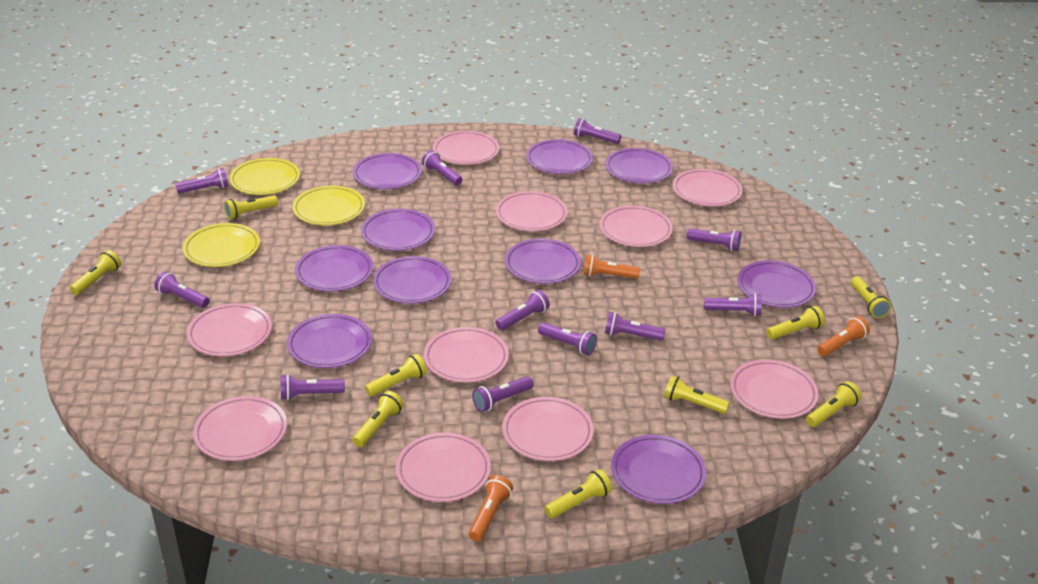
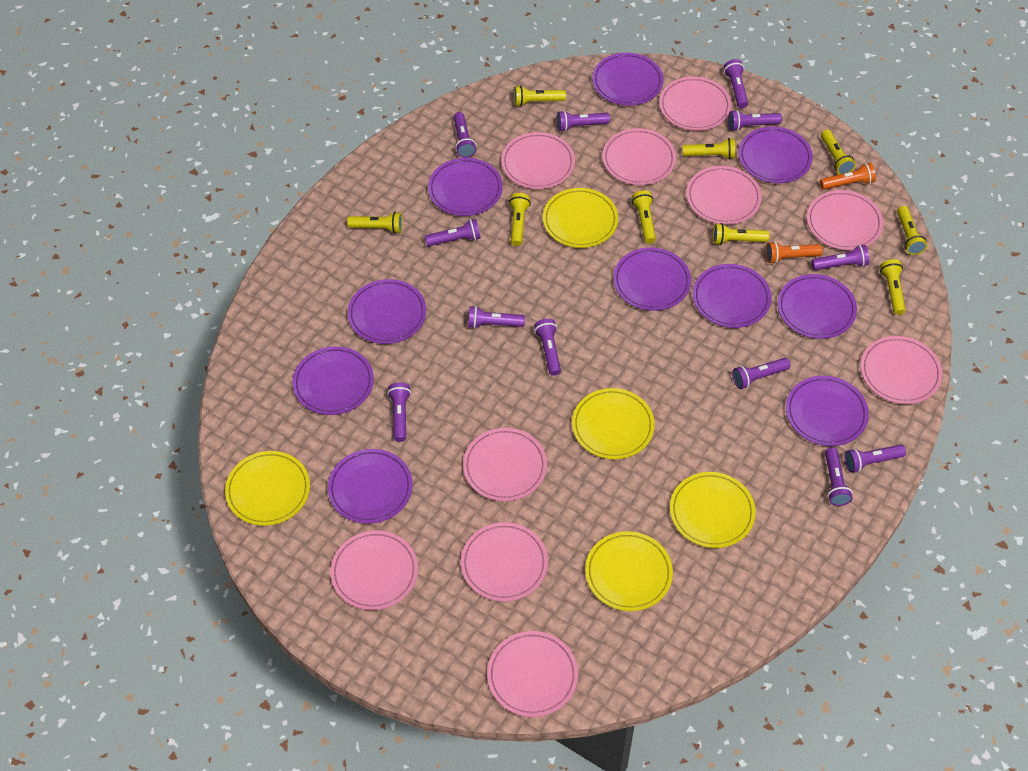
orange flashlight: 3 -> 2
purple flashlight: 11 -> 12
yellow plate: 3 -> 5

